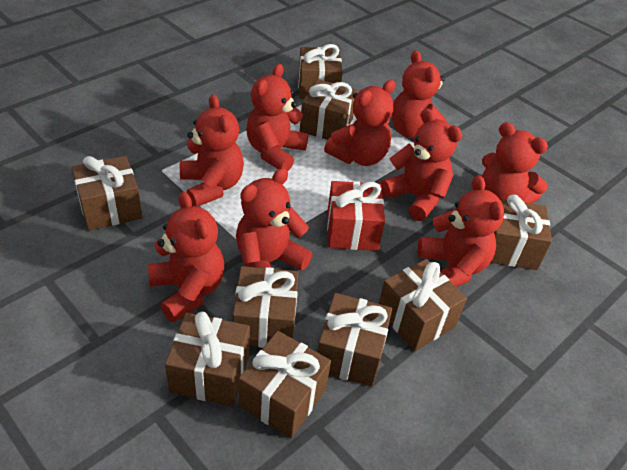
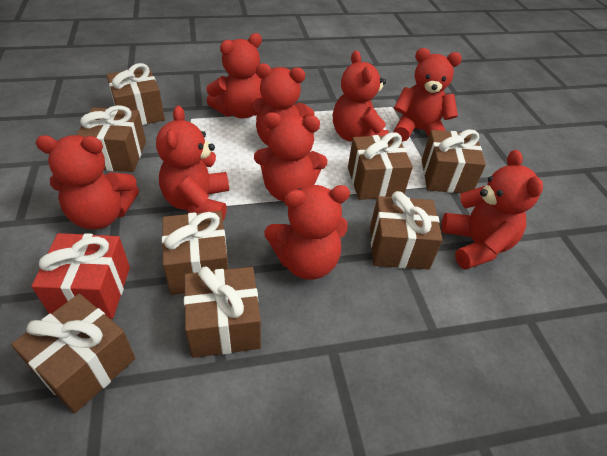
brown gift: 9 -> 8

